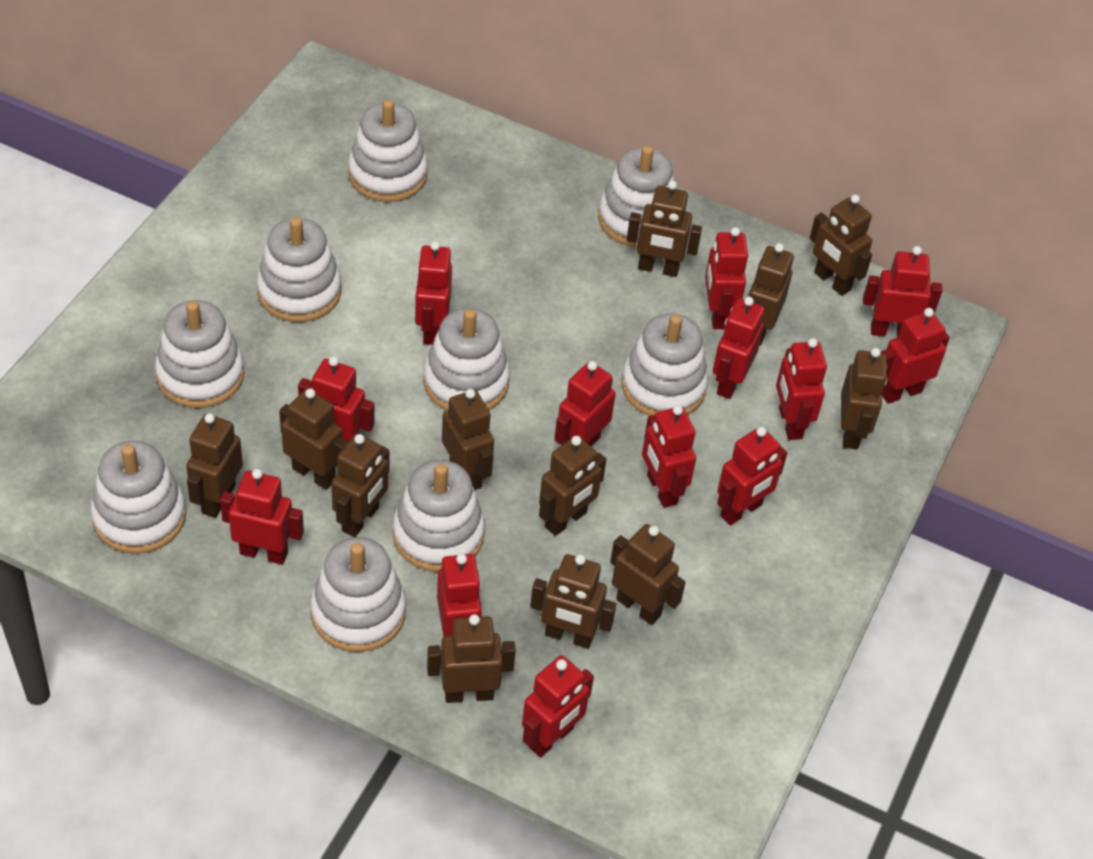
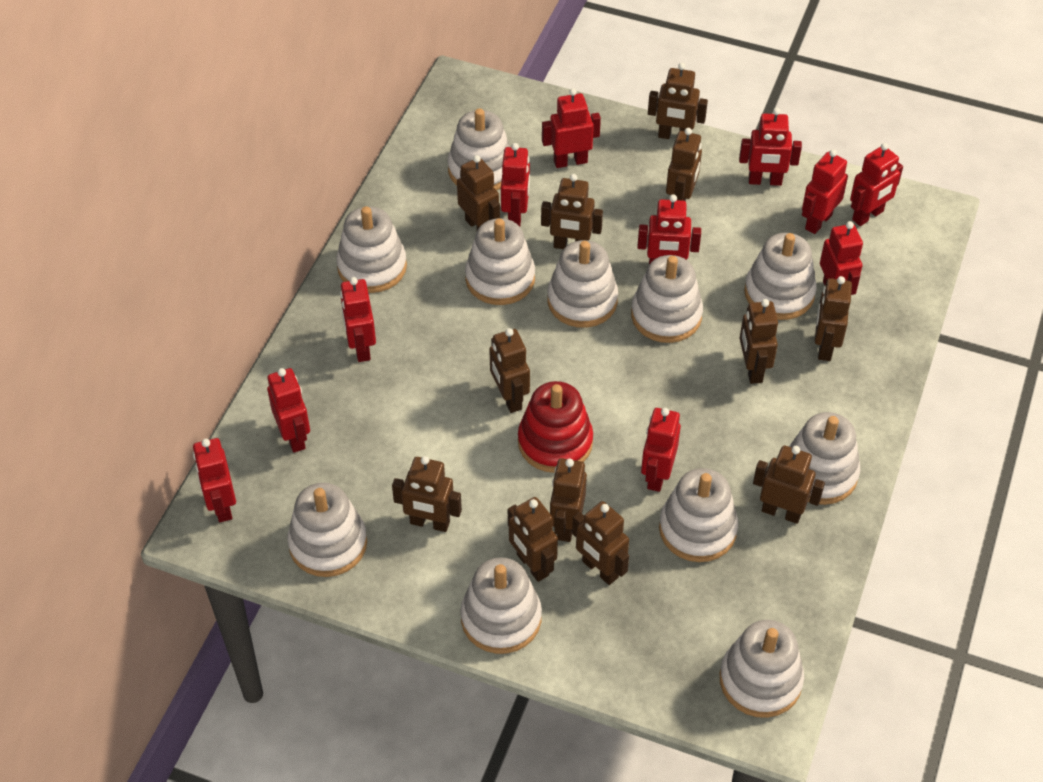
red robot: 13 -> 11
red stacking toy: 0 -> 1
white stacking toy: 9 -> 11

